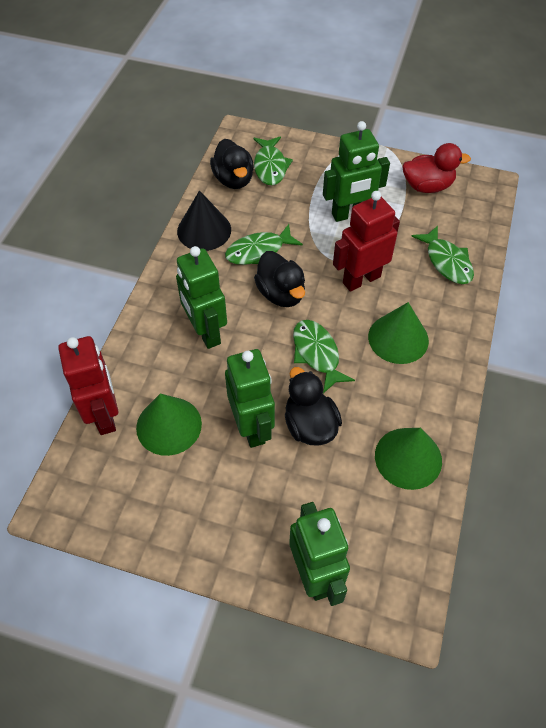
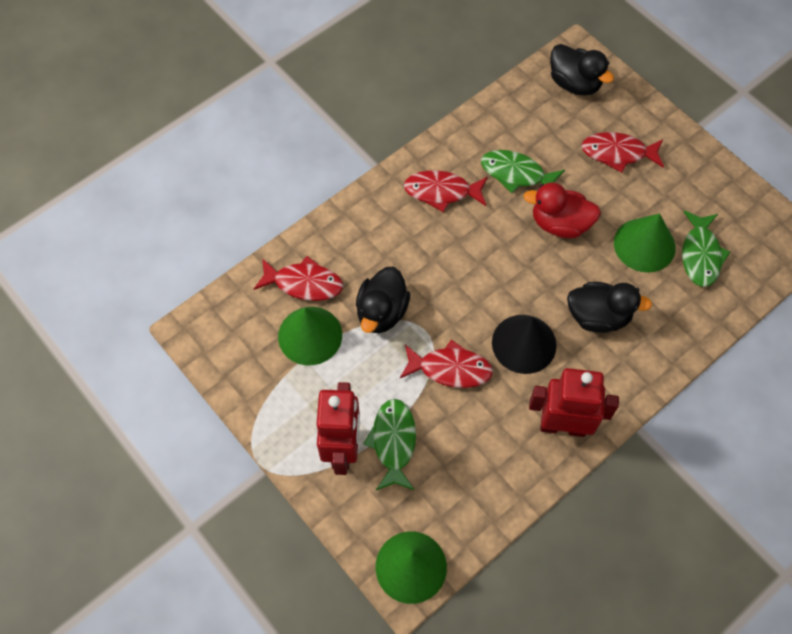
green fish: 4 -> 3
green robot: 4 -> 0
red fish: 0 -> 4

